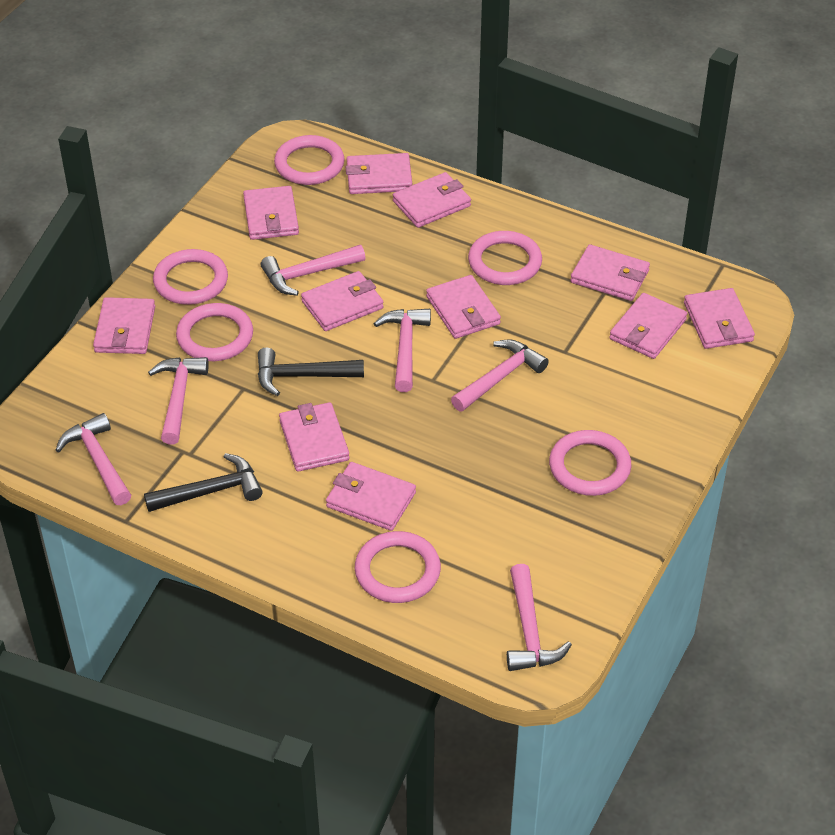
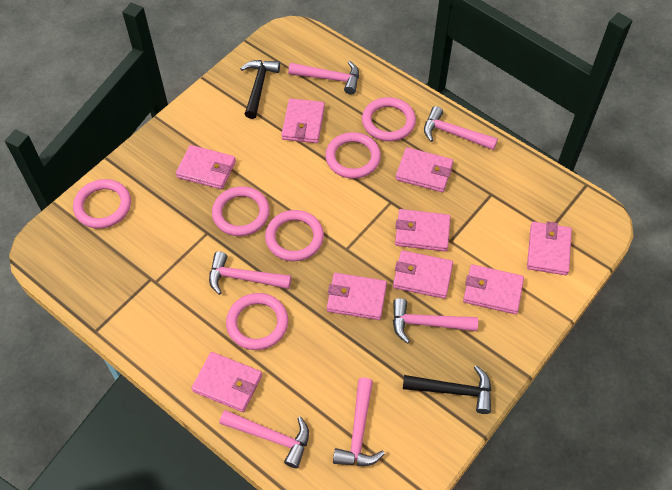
pink wallet: 11 -> 9

